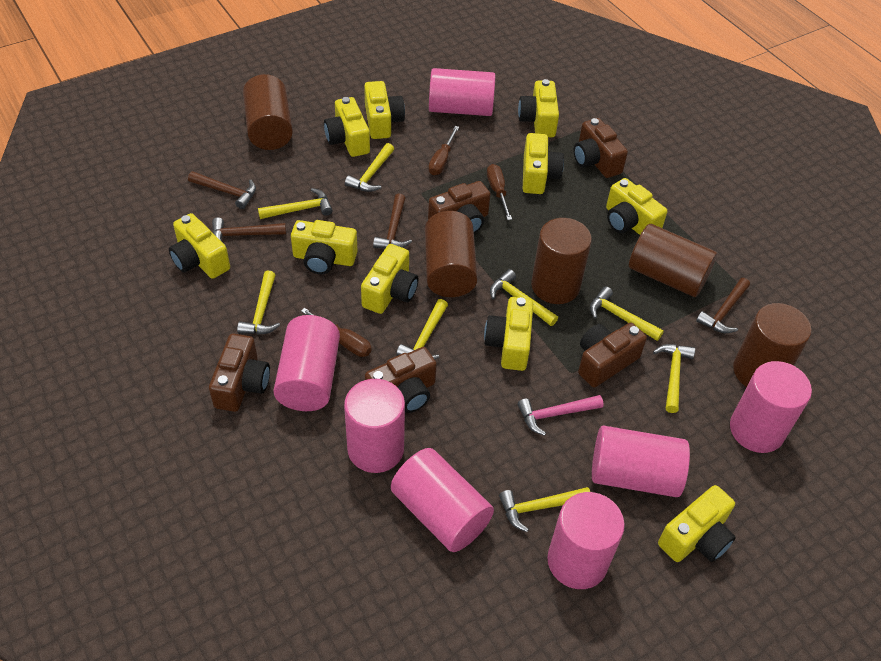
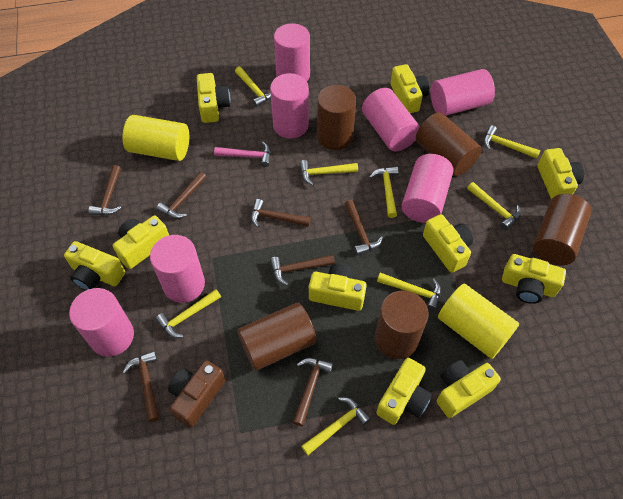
brown camera: 5 -> 1
brown hammer: 4 -> 7
brown screwdriver: 3 -> 0
yellow cylinder: 0 -> 2

